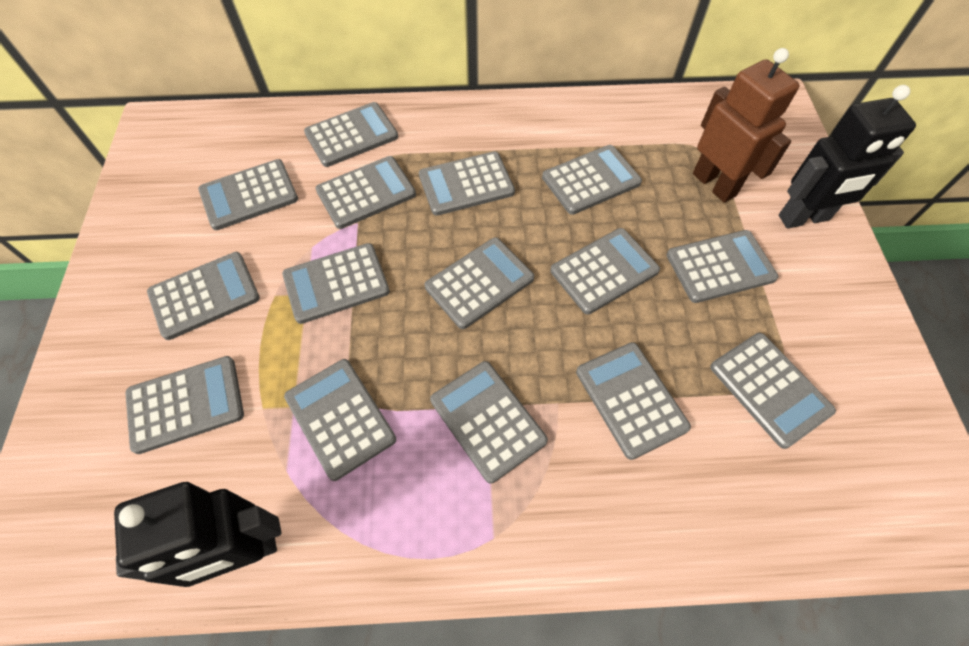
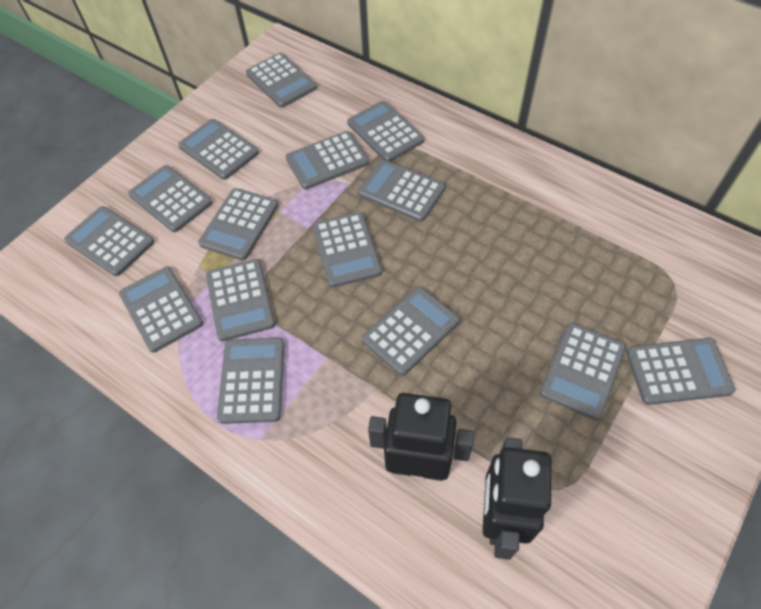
brown robot: 1 -> 0

